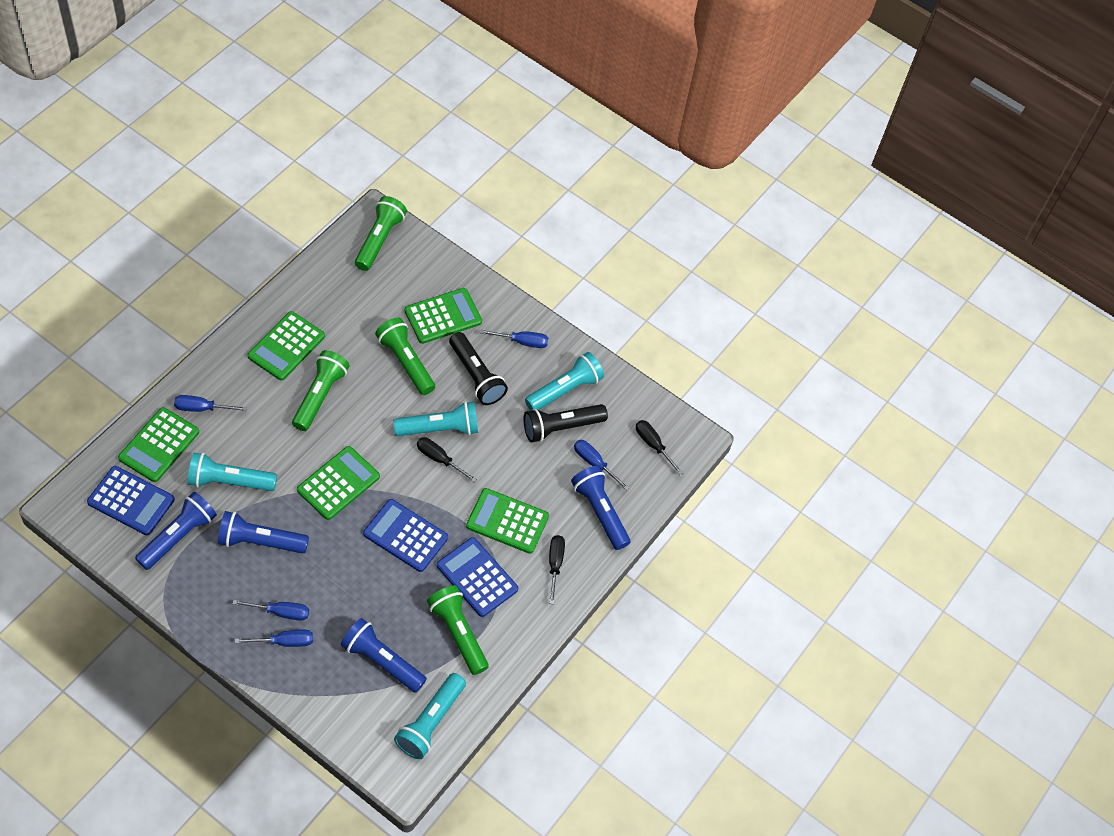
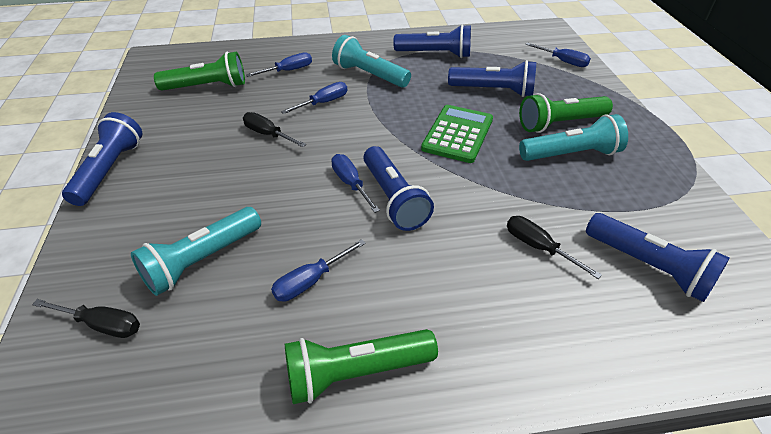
black flashlight: 2 -> 0
blue calculator: 3 -> 0
blue flashlight: 4 -> 5
green calculator: 5 -> 1
green flashlight: 4 -> 3
turquoise flashlight: 4 -> 3

